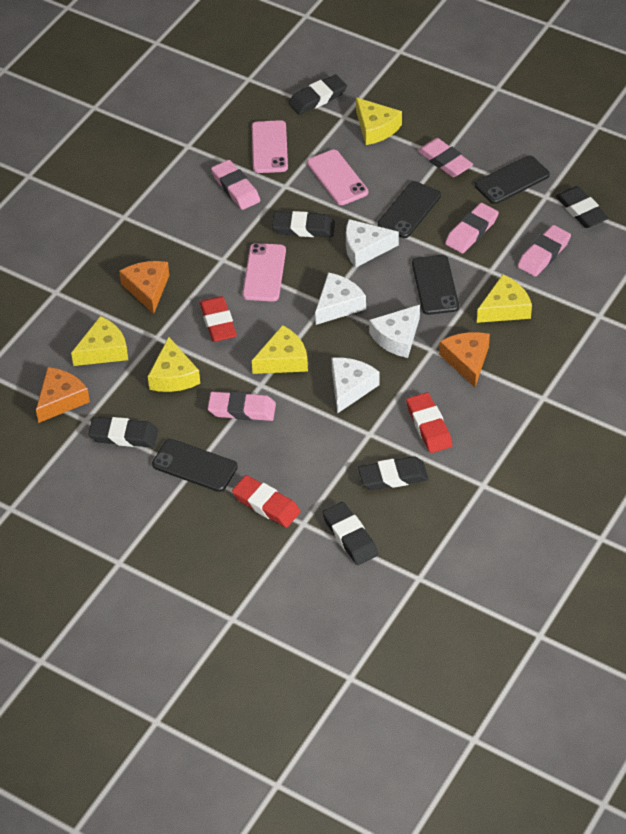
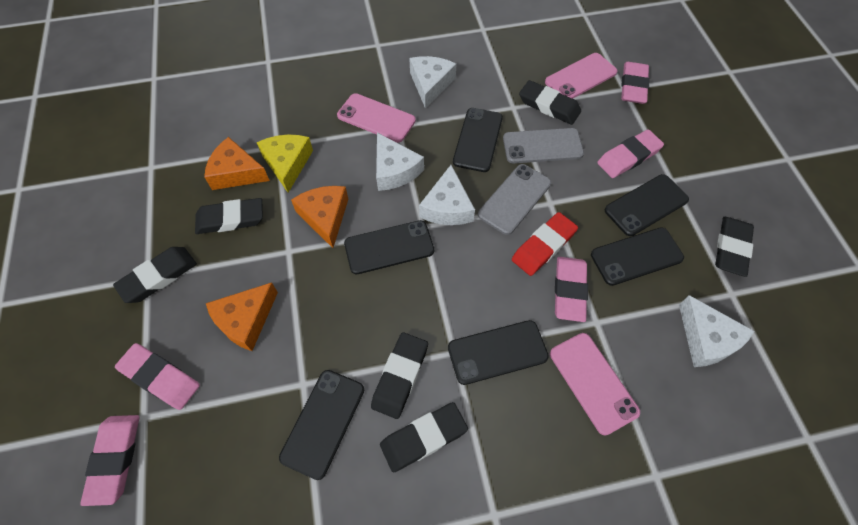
black phone: 4 -> 6
grey phone: 0 -> 2
red eraser: 3 -> 1
yellow cheese: 5 -> 1

